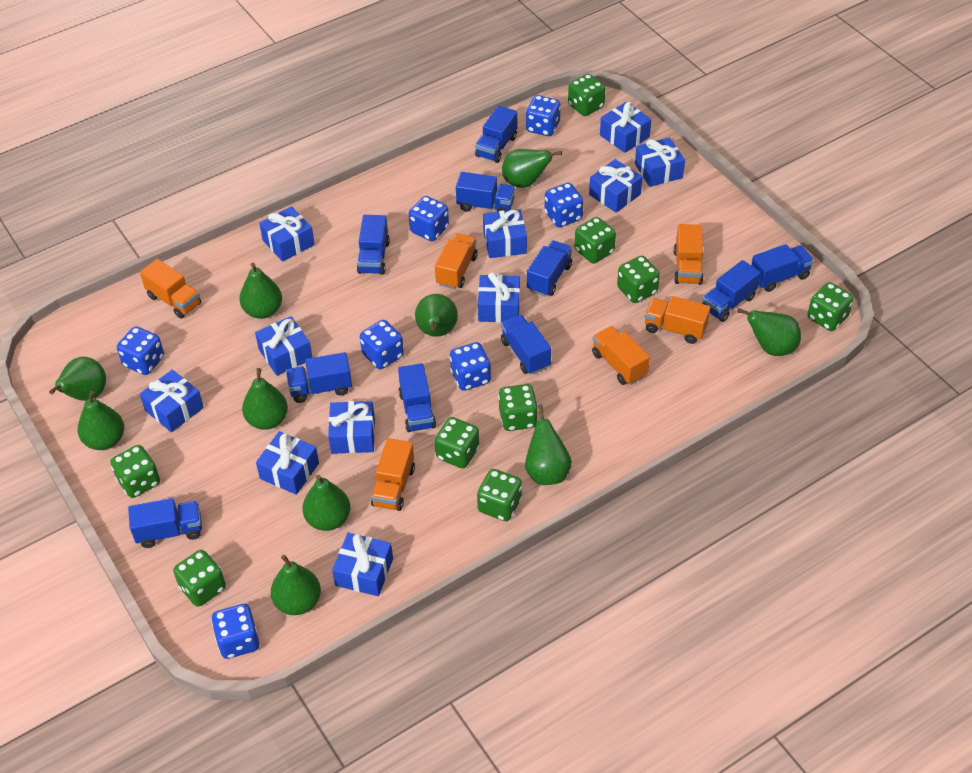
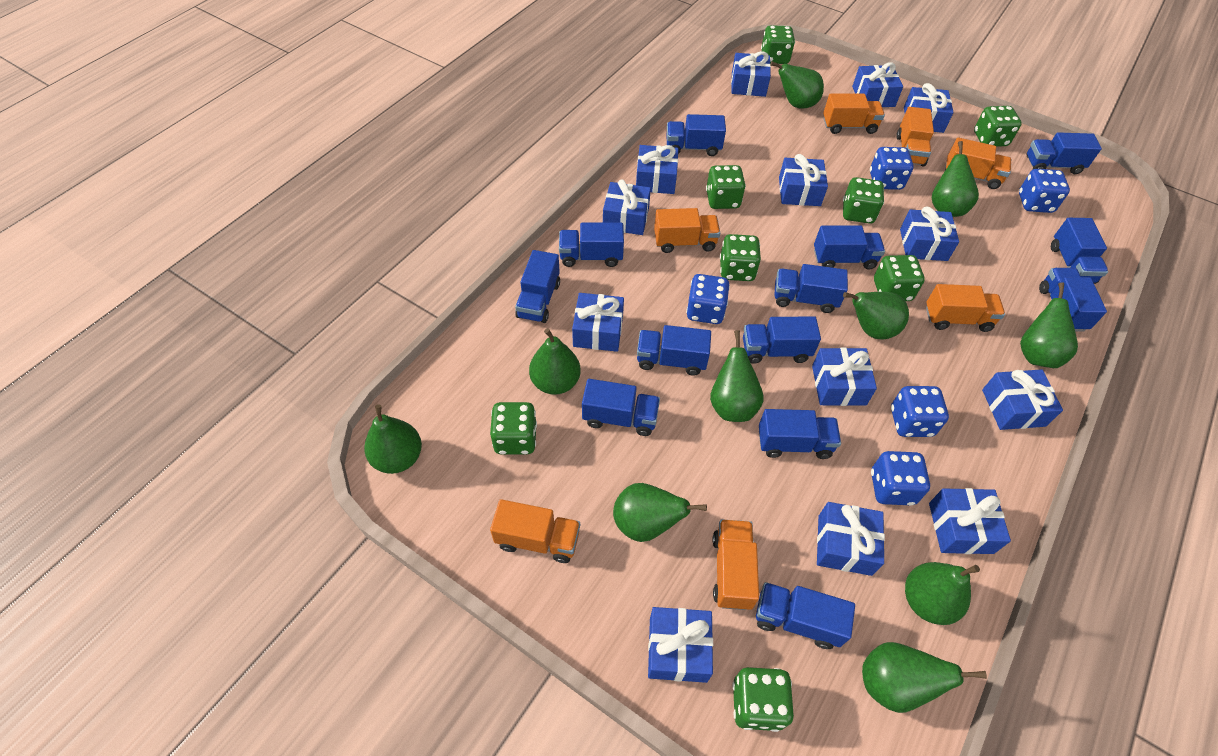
blue dice: 7 -> 5
blue gift: 11 -> 13
blue truck: 10 -> 13
green dice: 9 -> 8
orange truck: 6 -> 7

